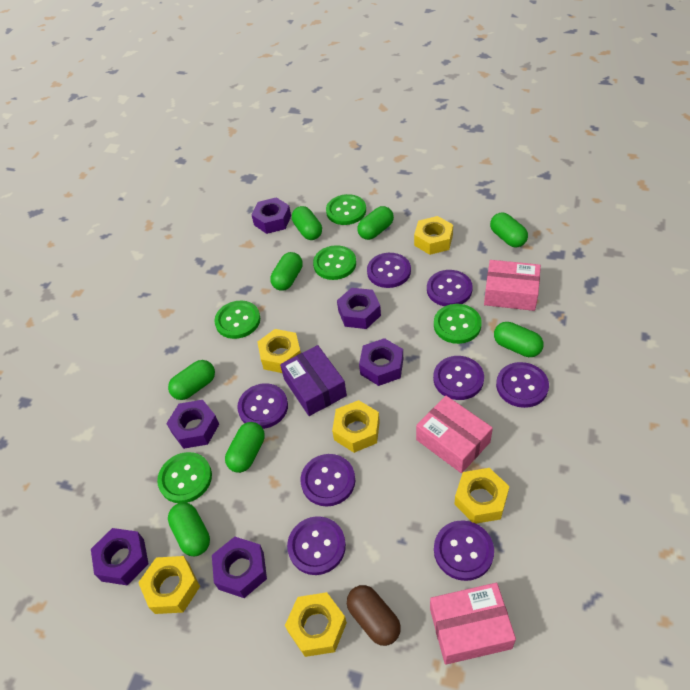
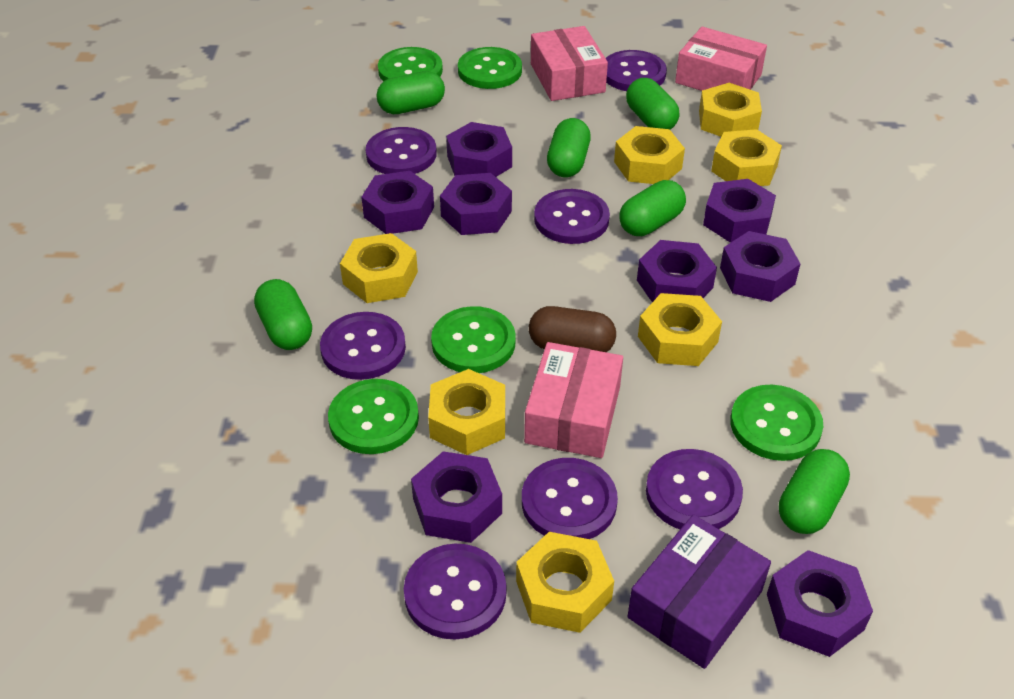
green capsule: 8 -> 6
purple button: 8 -> 7
purple nut: 6 -> 8
yellow nut: 6 -> 7

